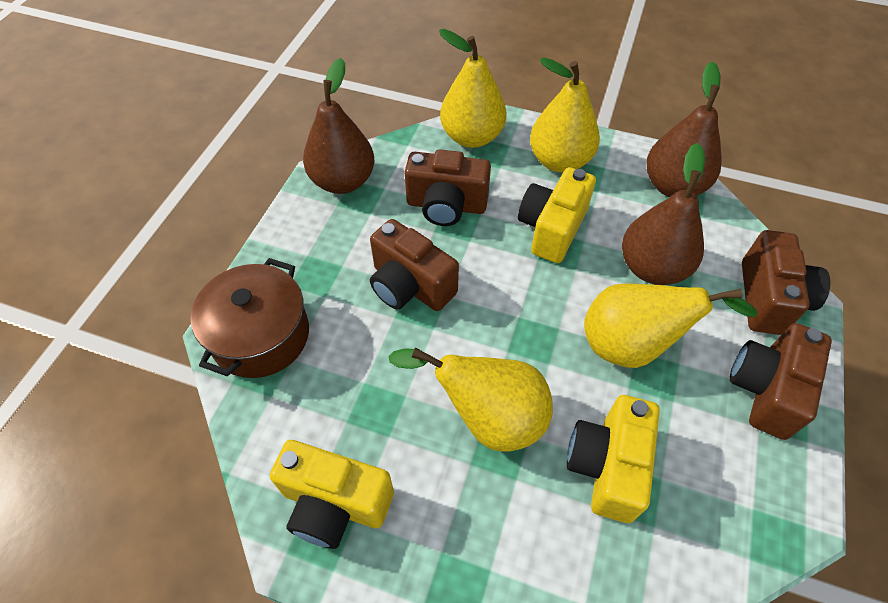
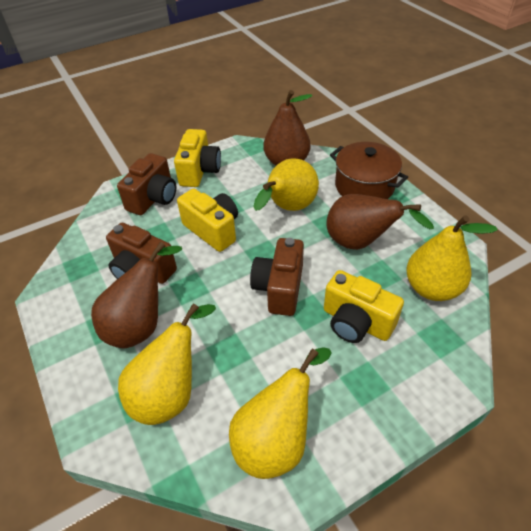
brown camera: 4 -> 3

